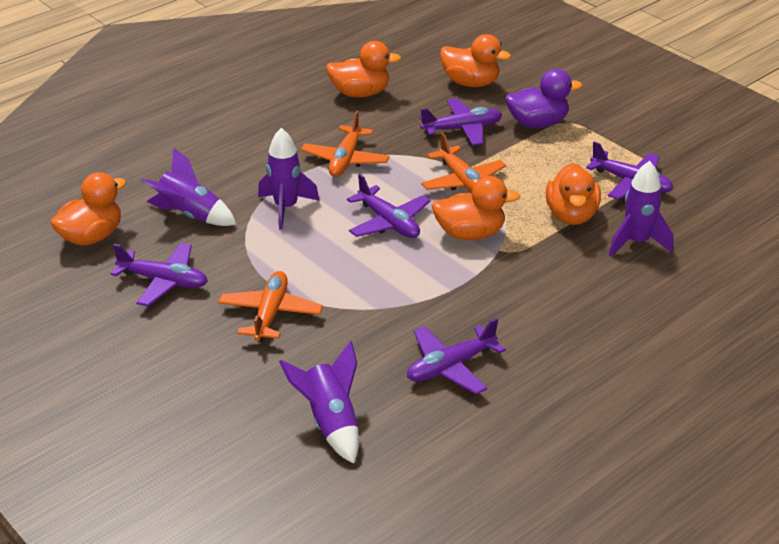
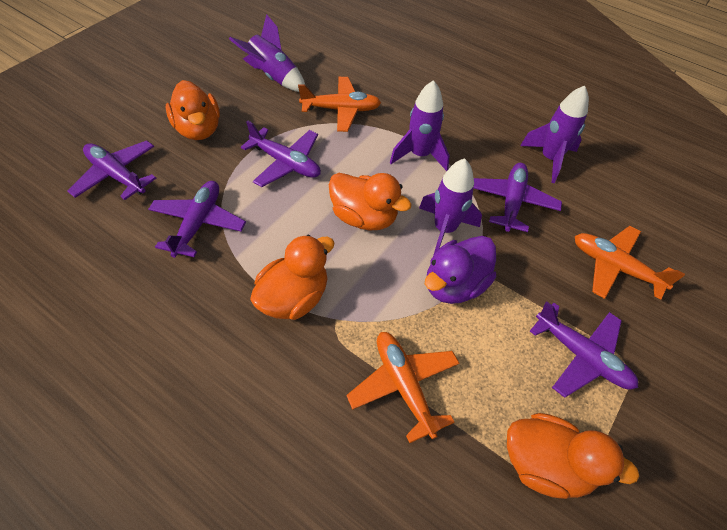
orange duck: 5 -> 4

